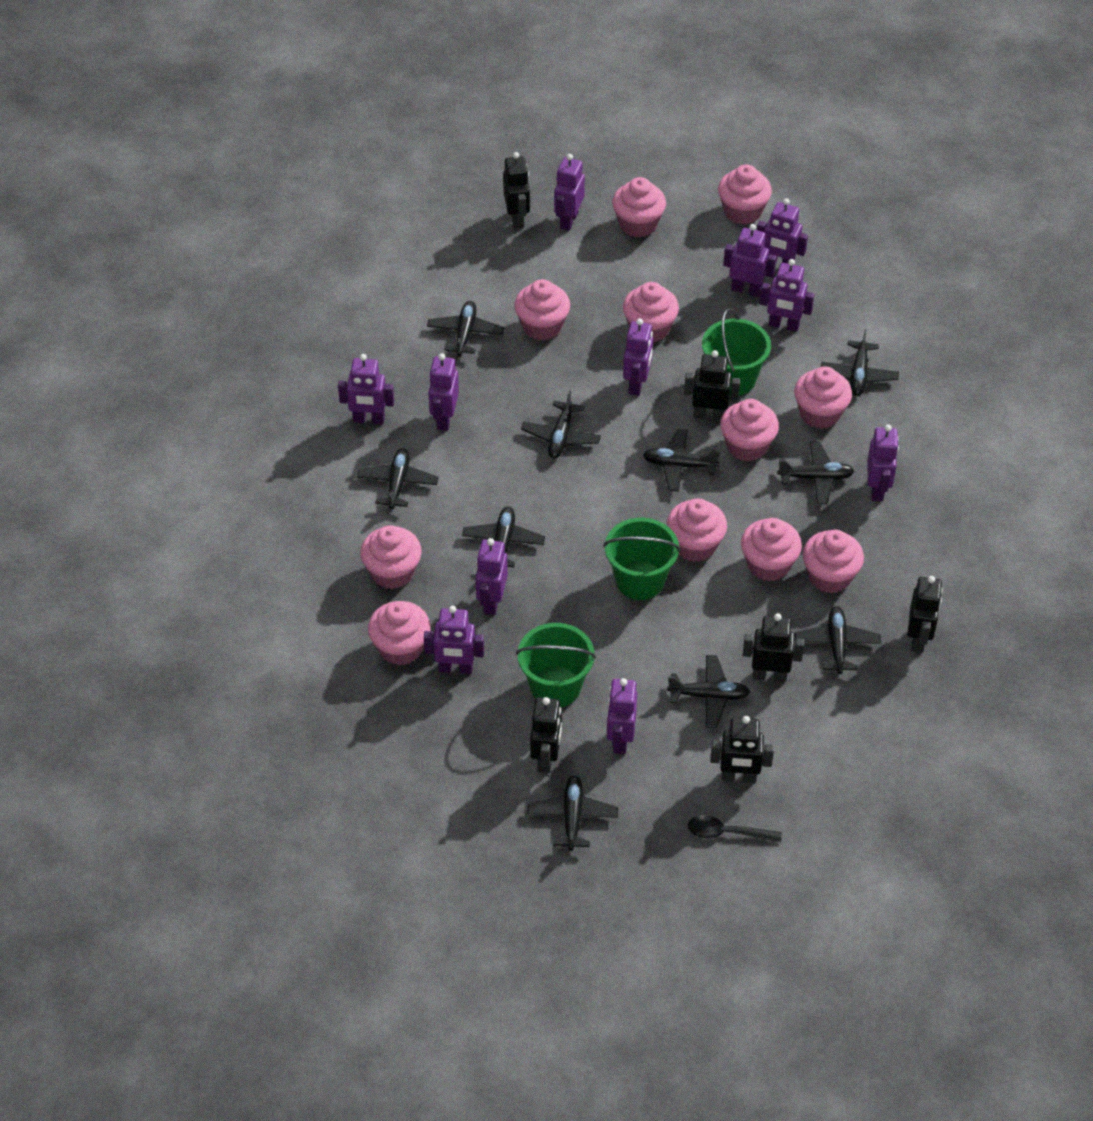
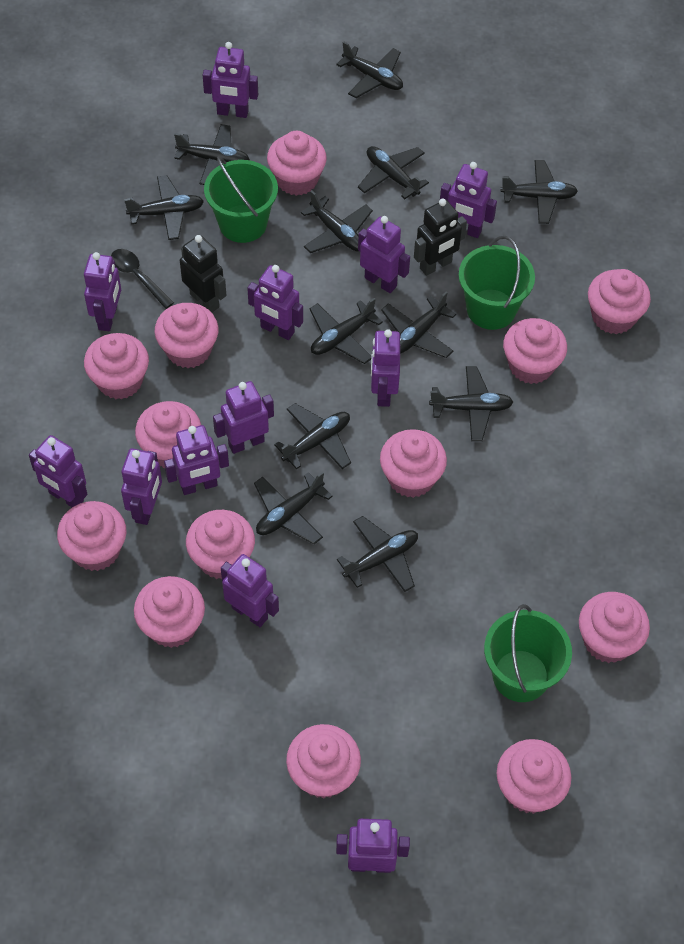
black plane: 10 -> 12
black robot: 6 -> 2
pink cupcake: 11 -> 13
purple robot: 11 -> 12

